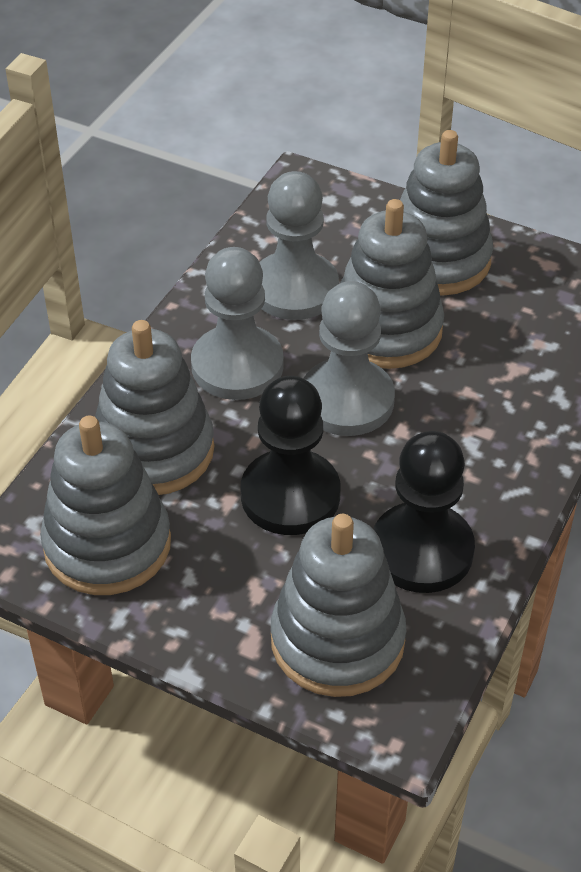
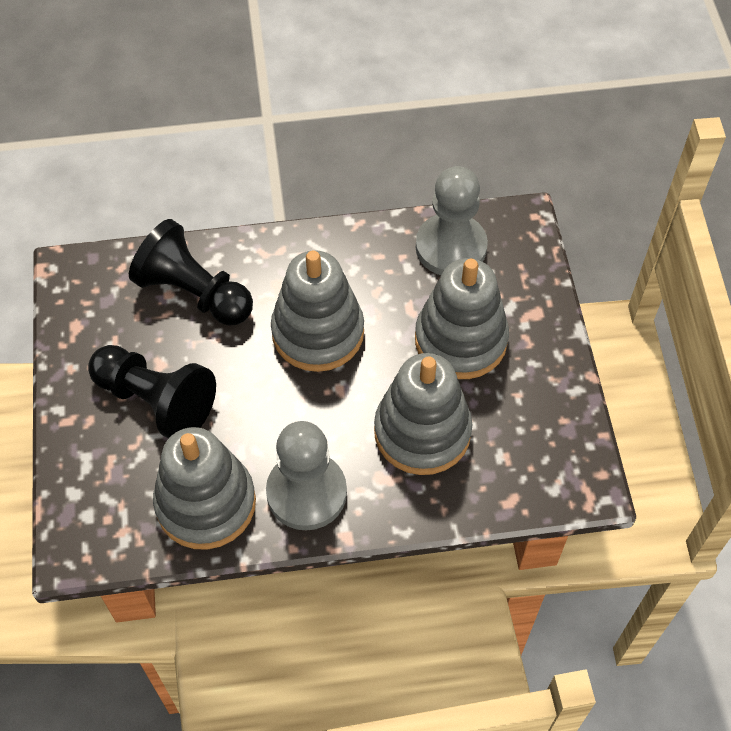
grey pawn: 3 -> 2
grey stacking toy: 5 -> 4

